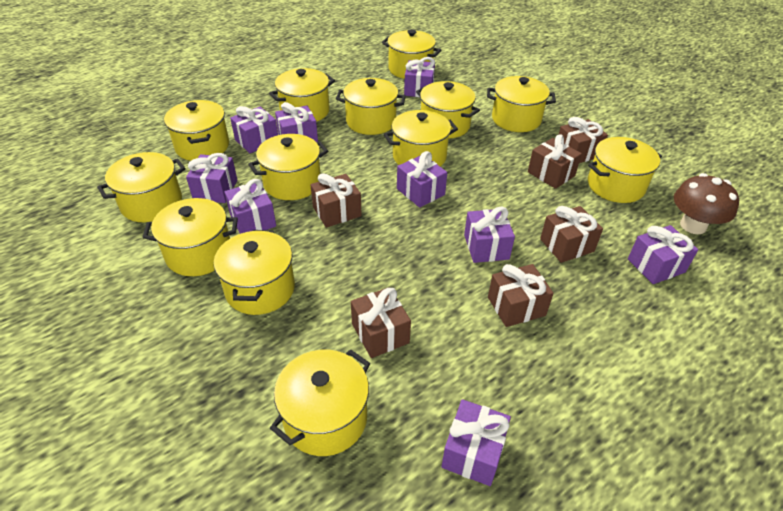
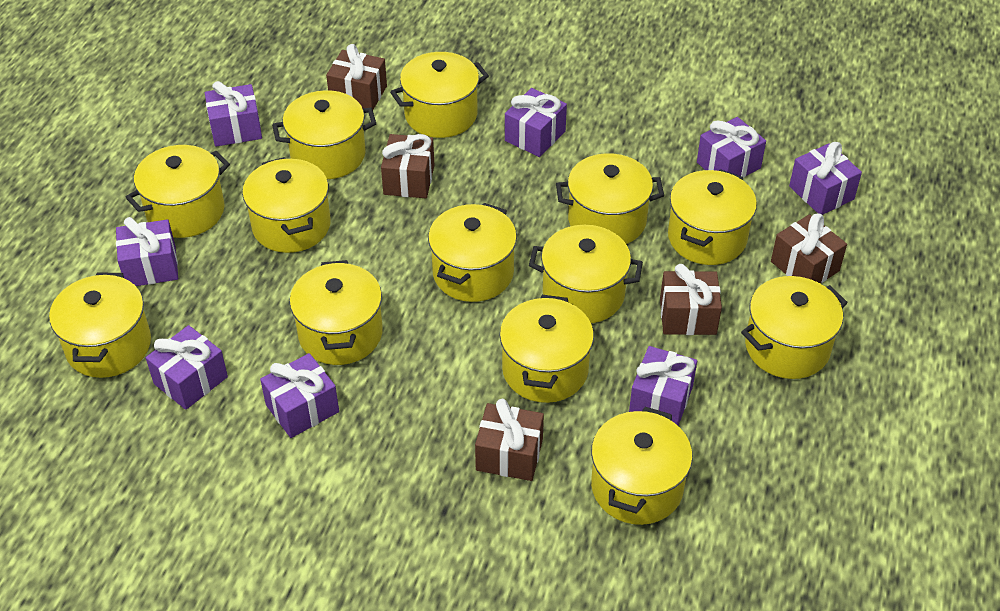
brown gift: 6 -> 5
brown mushroom: 1 -> 0
purple gift: 9 -> 8

